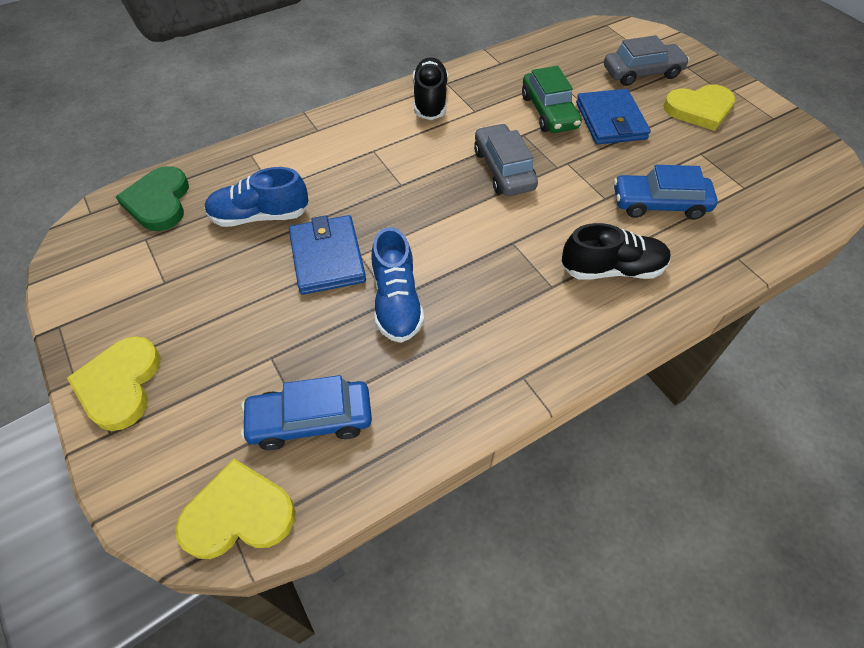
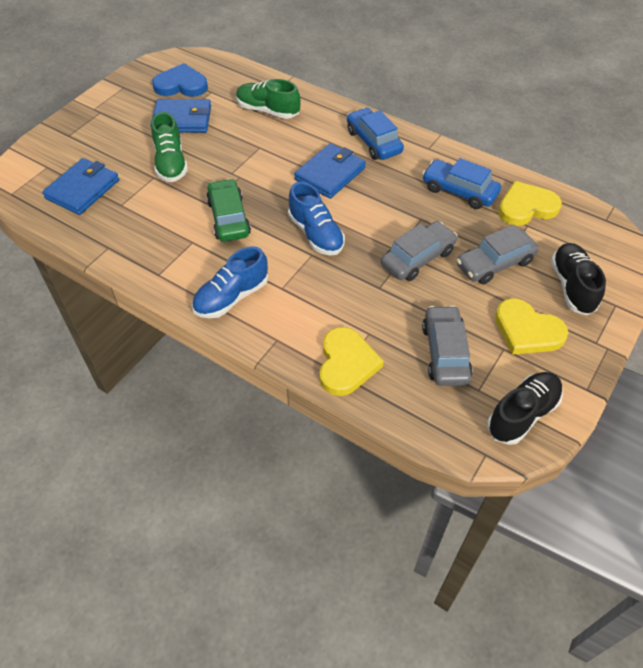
blue heart: 0 -> 1
blue wallet: 2 -> 3
green heart: 1 -> 0
green shoe: 0 -> 2
grey car: 2 -> 3

